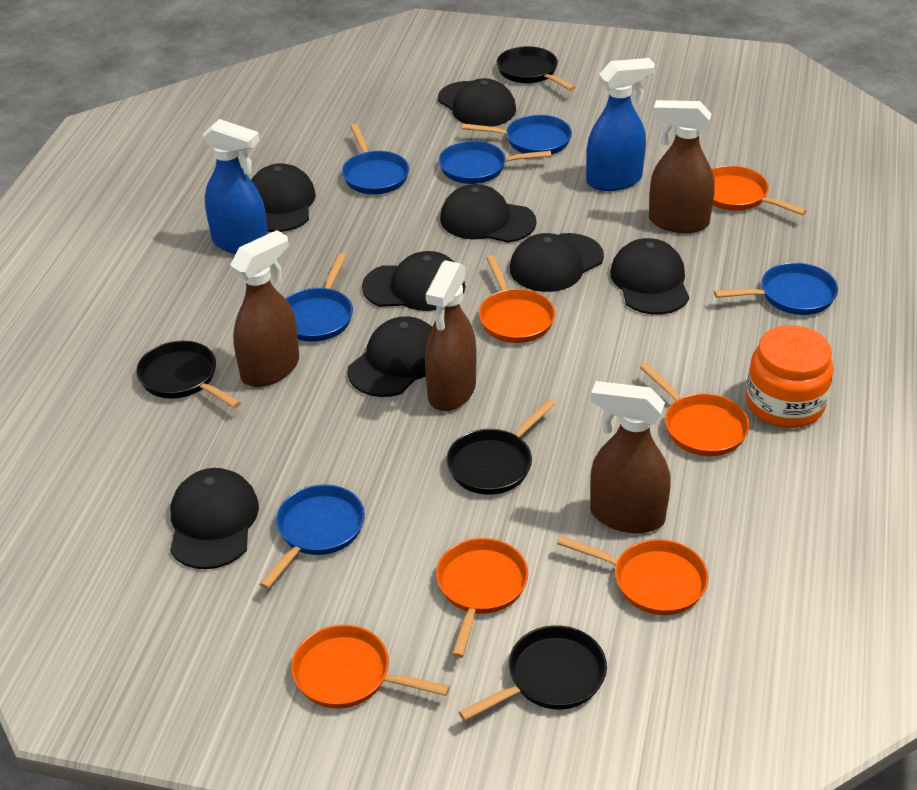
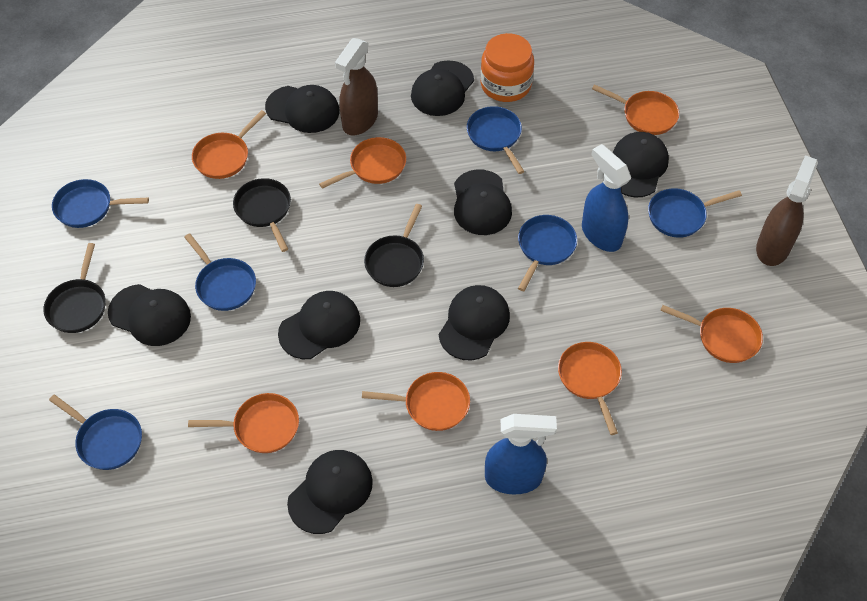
black pan: 4 -> 3
brown spray bottle: 4 -> 2
orange pan: 6 -> 7

